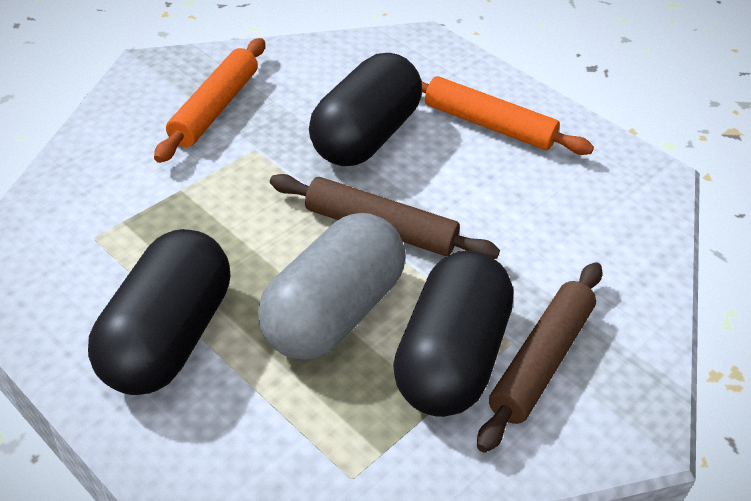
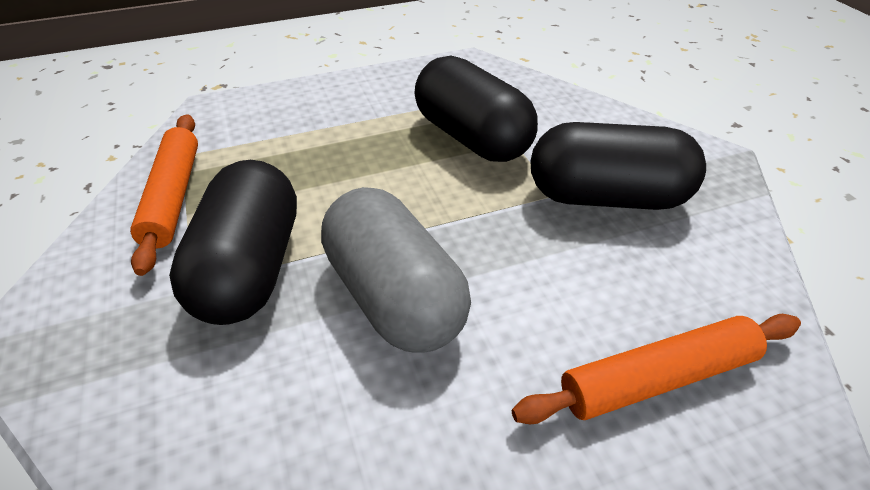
brown rolling pin: 2 -> 0

